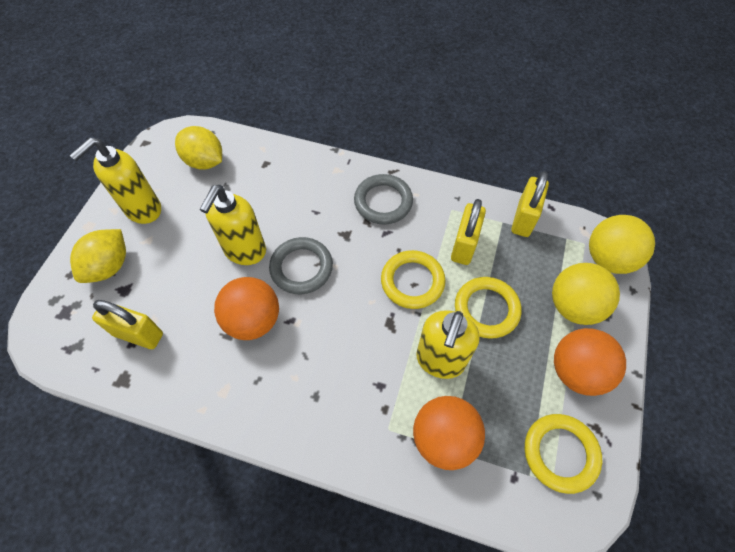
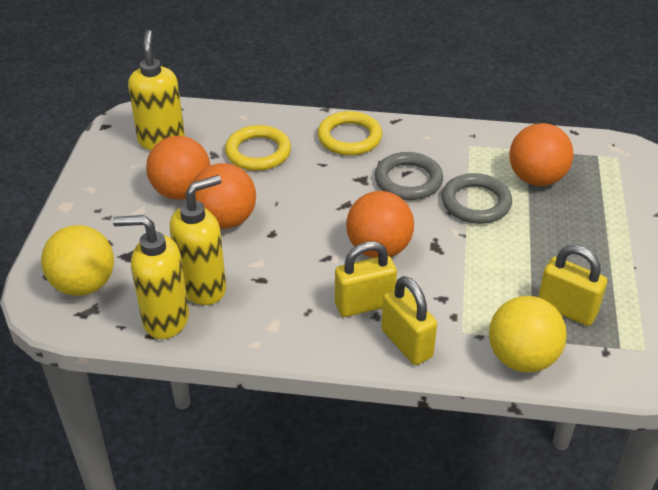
orange ball: 3 -> 4
yellow lemon: 2 -> 0
yellow ring: 3 -> 2

